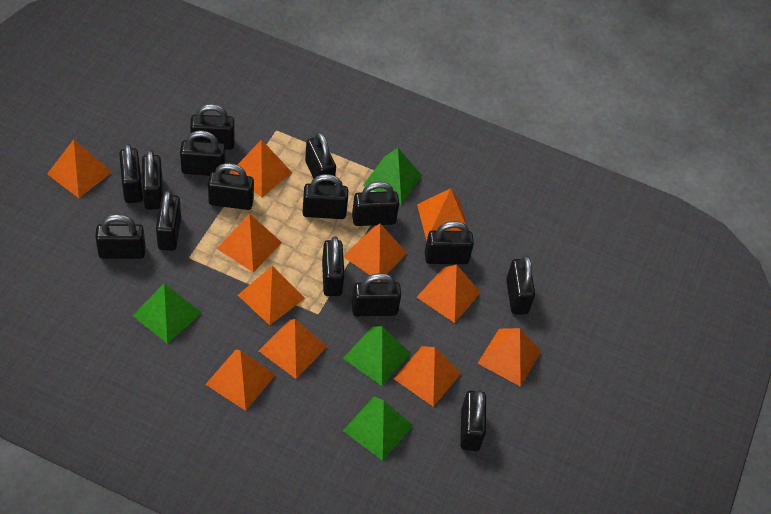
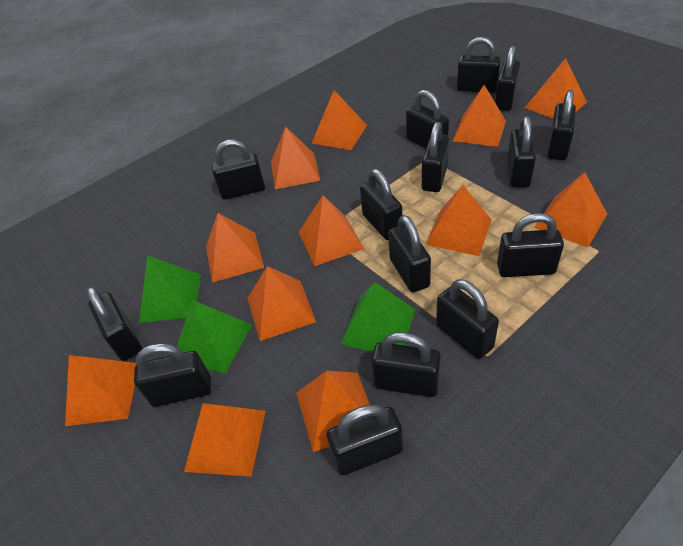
green pyramid: 4 -> 3
orange pyramid: 11 -> 12

